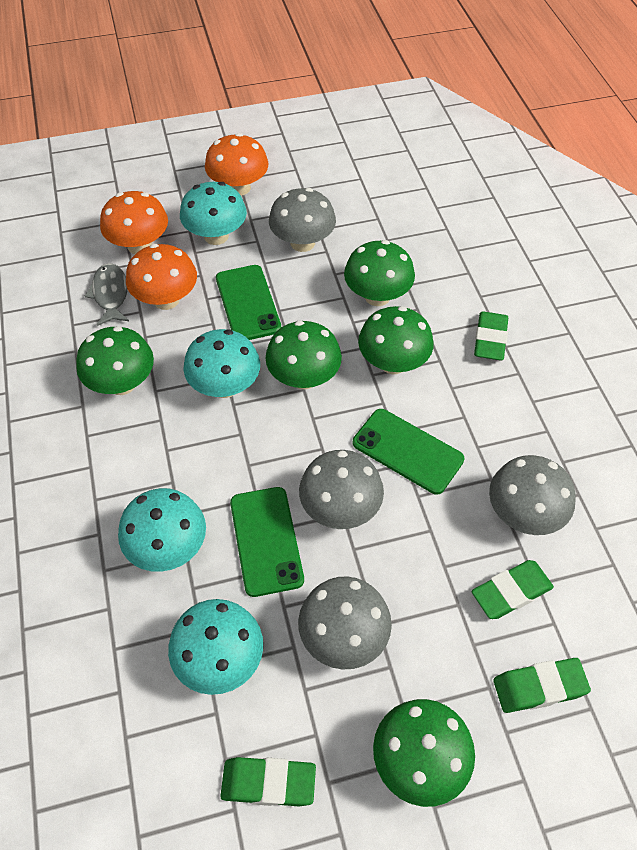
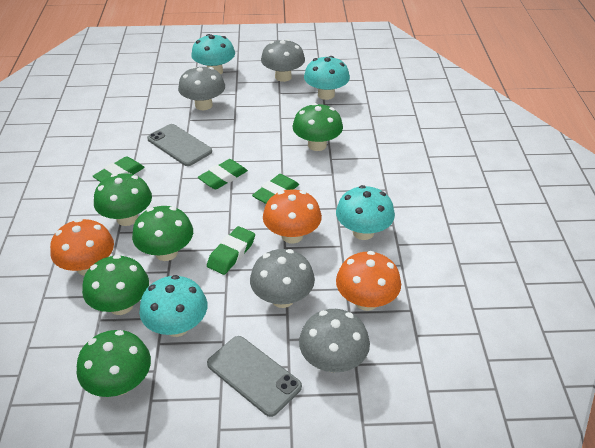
green phone: 3 -> 0
grey fish: 1 -> 0
grey phone: 0 -> 2

